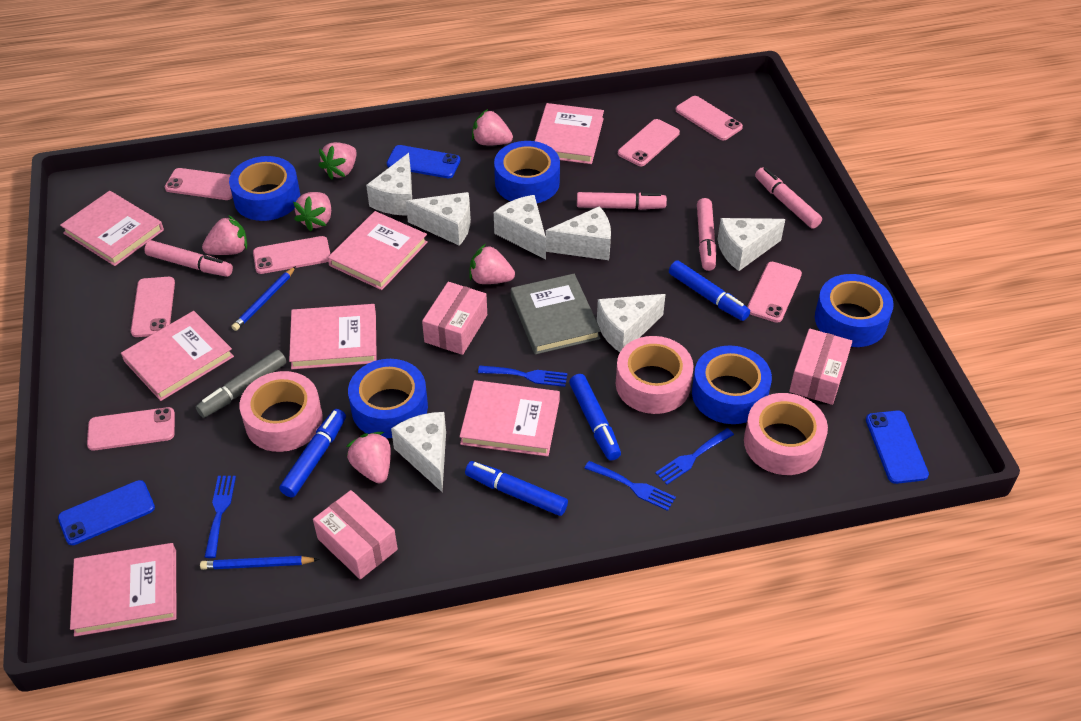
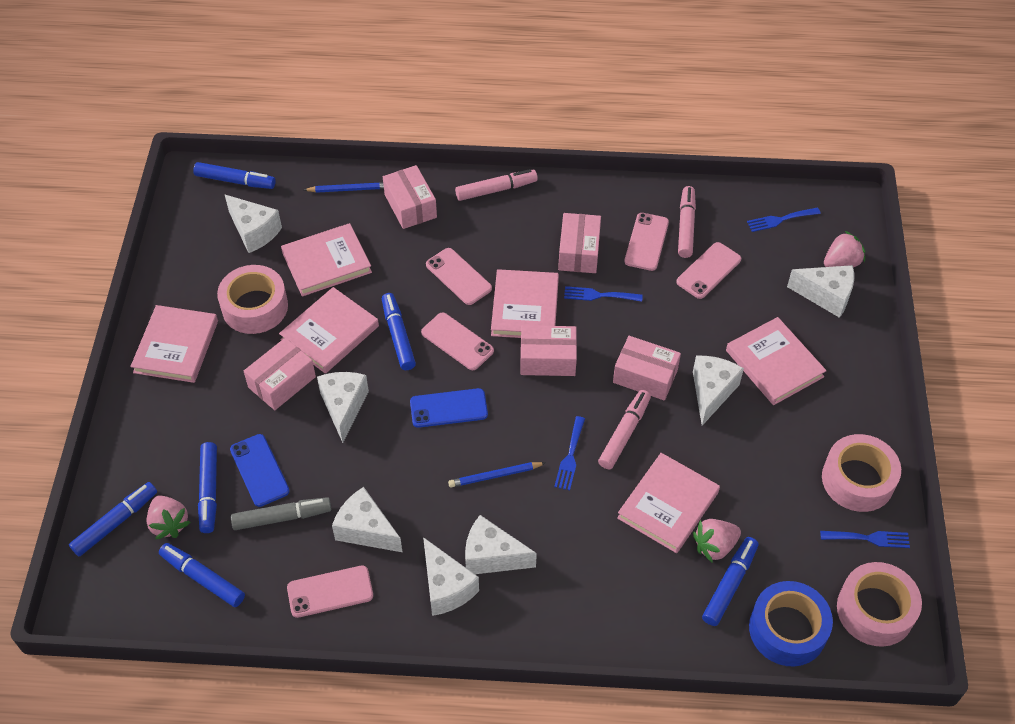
blue marker: 4 -> 6
blue phone: 3 -> 2
blue tape: 5 -> 1
grey book: 1 -> 0
pink book: 7 -> 6
pink box: 3 -> 5
pink marker: 4 -> 3
pink phone: 7 -> 5
pink strawberry: 6 -> 3

